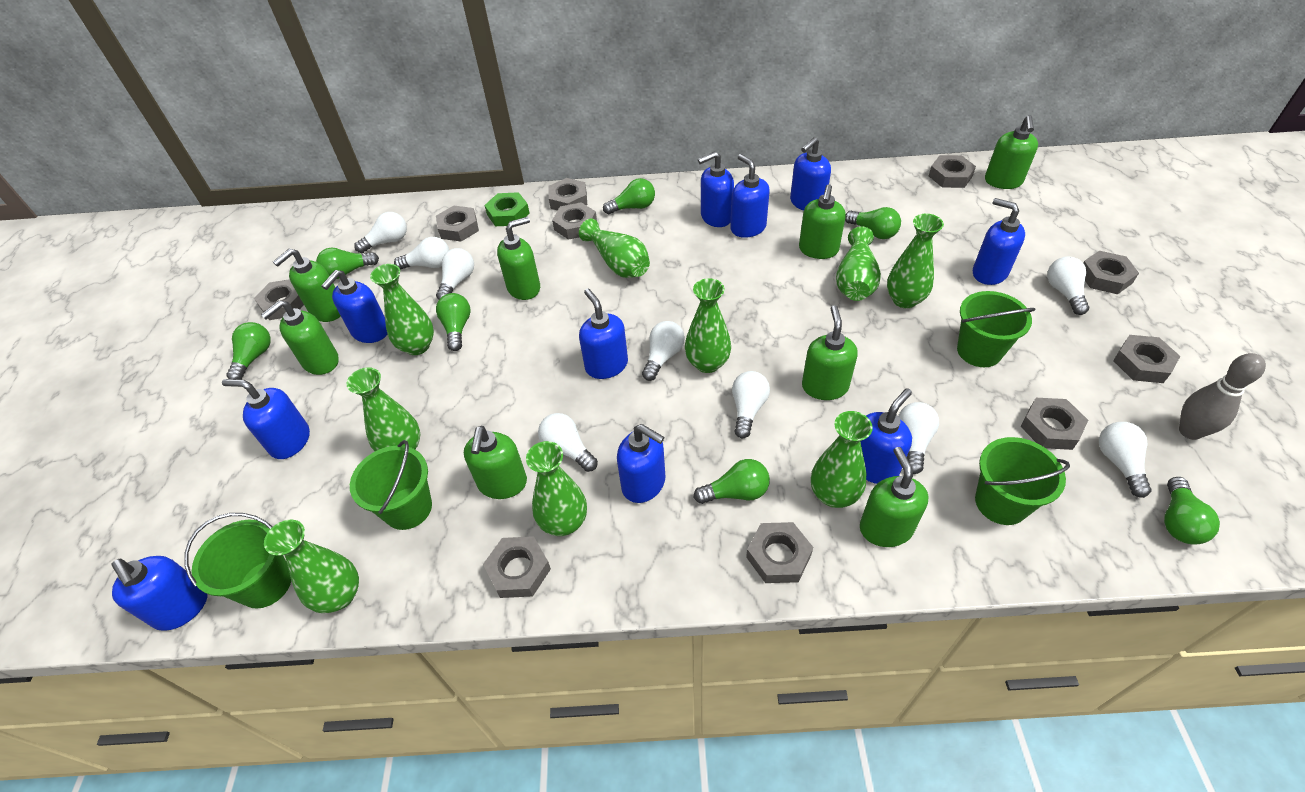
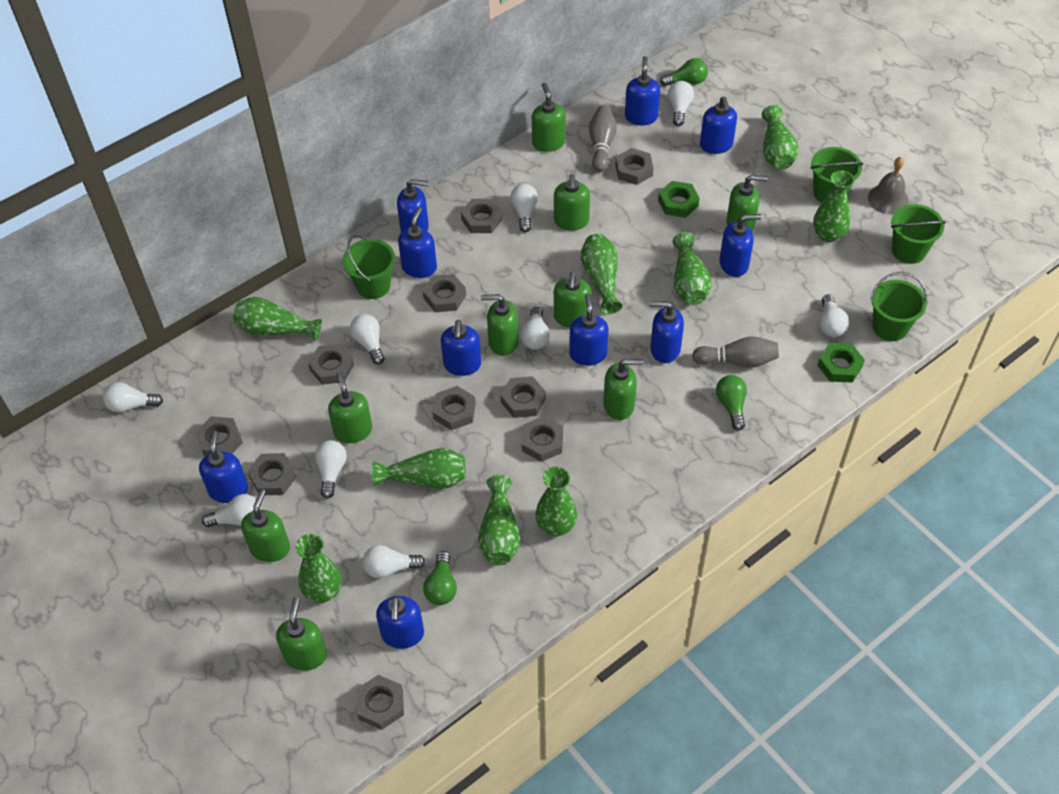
green light bulb: 7 -> 3
green nut: 1 -> 2
green soap dispenser: 8 -> 9
grey bell: 0 -> 1
grey bowling pin: 1 -> 2

